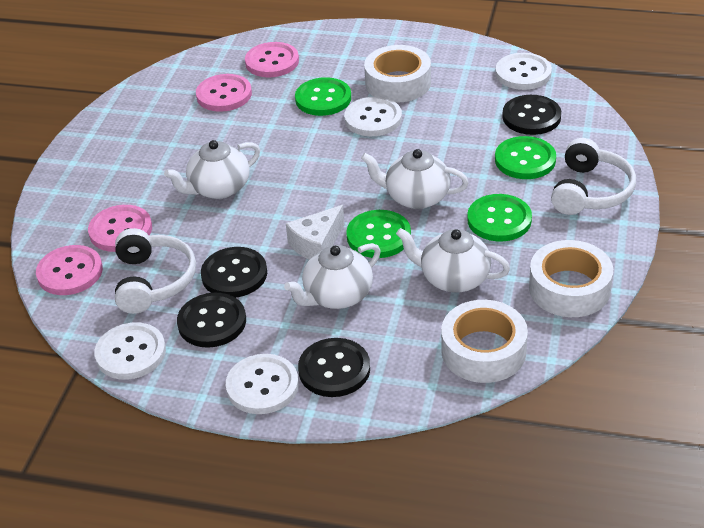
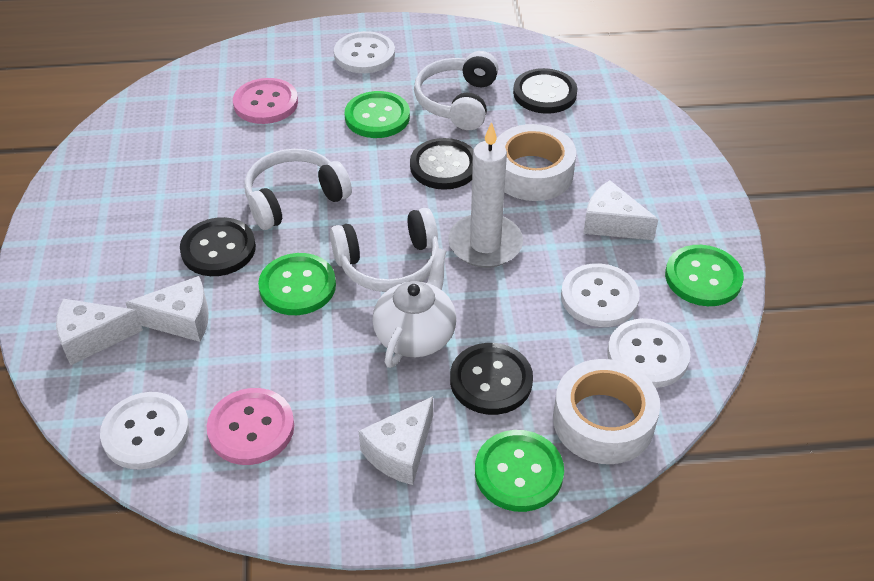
pink button: 4 -> 2
white candle: 0 -> 1
white cheese: 1 -> 4
white headphones: 2 -> 3
white tape: 3 -> 2
white teapot: 4 -> 1

